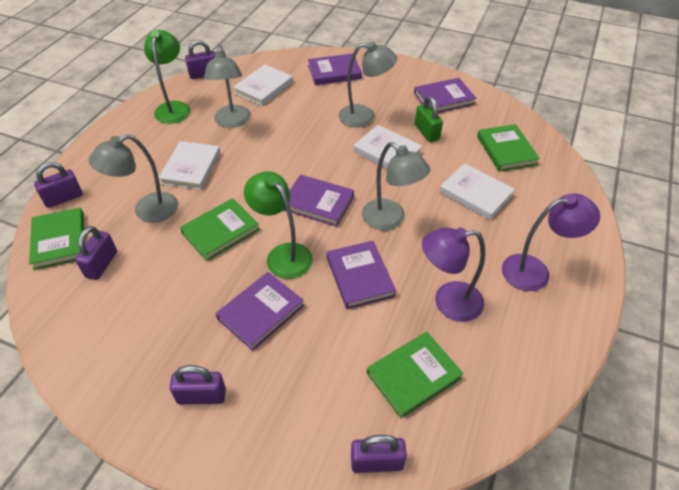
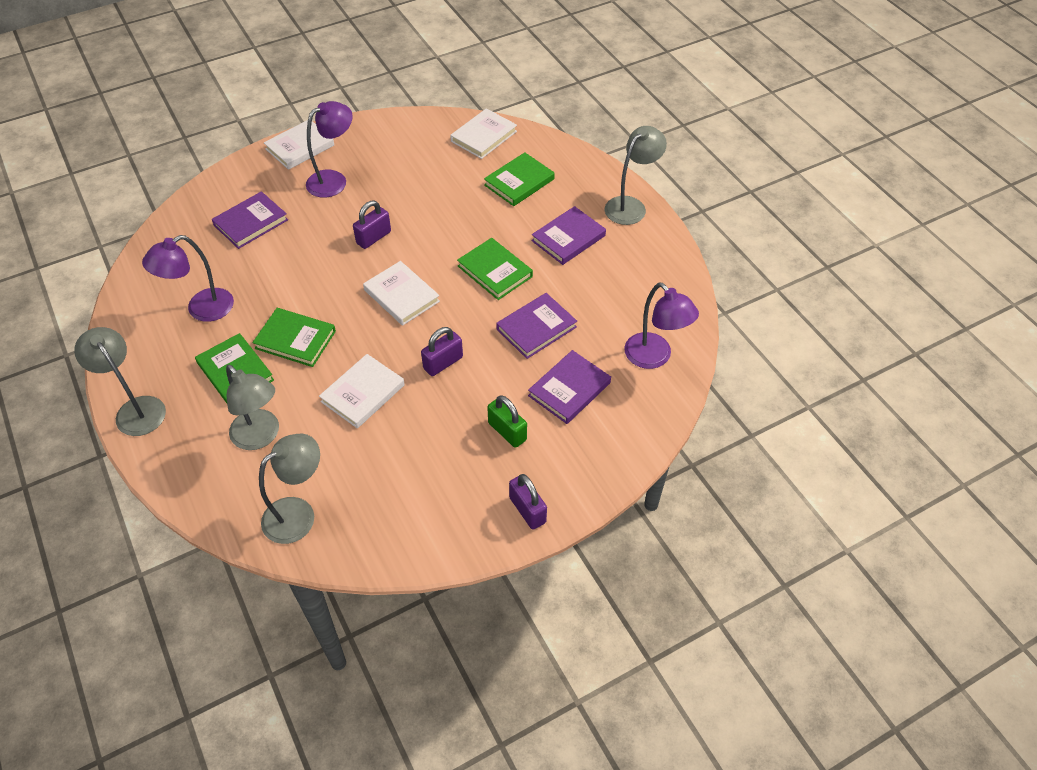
green lamp: 2 -> 0
purple book: 5 -> 4
purple lamp: 2 -> 3
purple padlock: 5 -> 3

